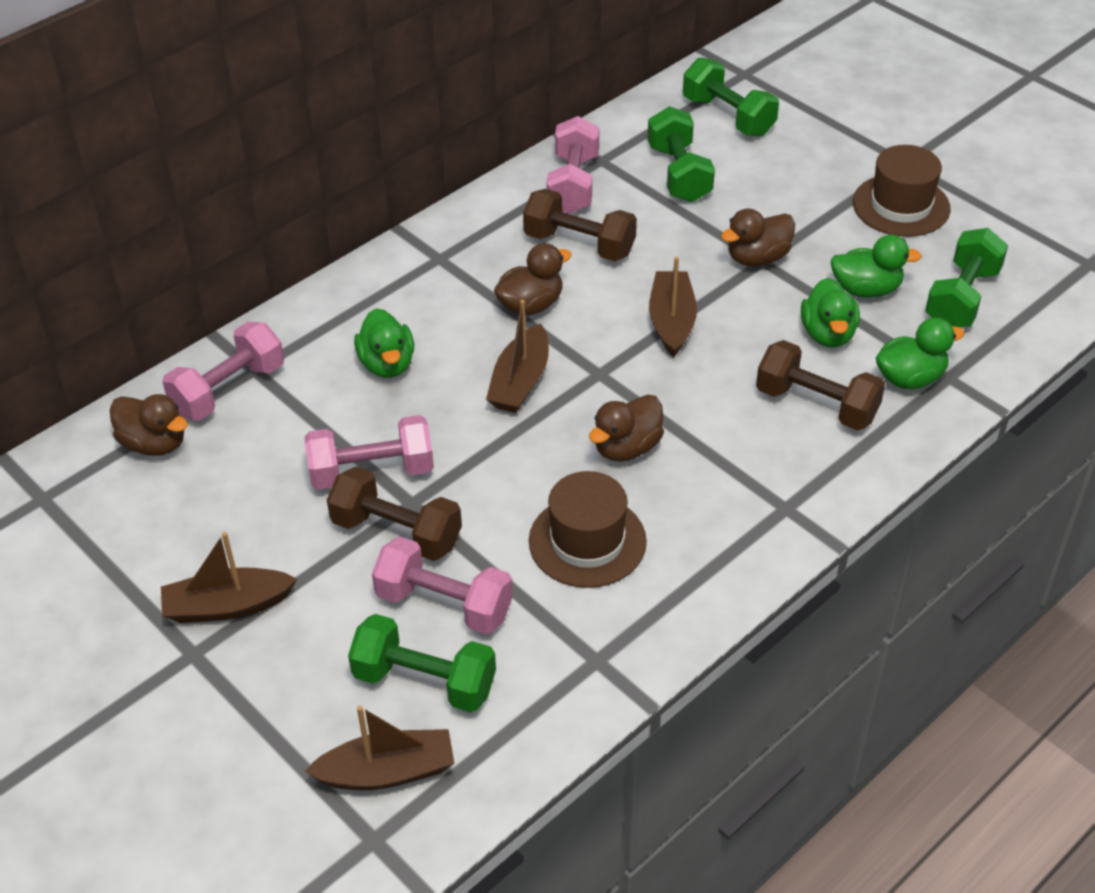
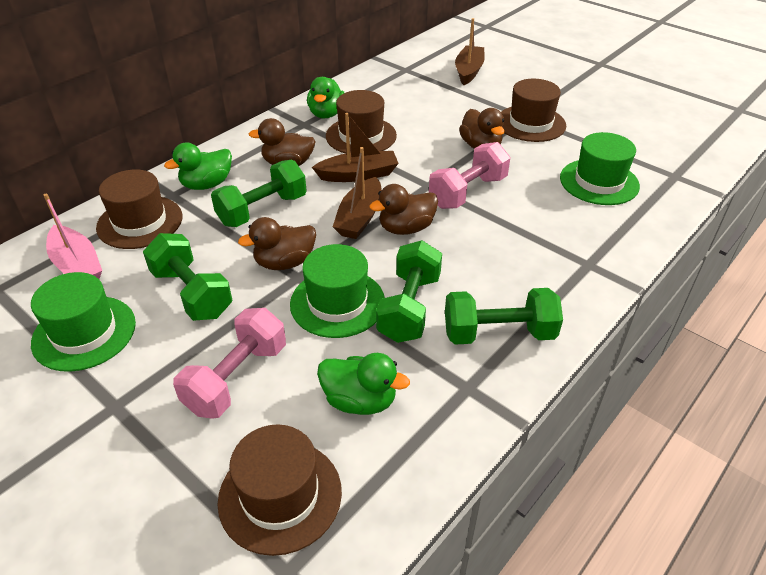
brown boat: 4 -> 3
brown dumbbell: 3 -> 0
brown hat: 2 -> 4
green duck: 4 -> 3
green hat: 0 -> 3
pink boat: 0 -> 1
pink dumbbell: 4 -> 2

